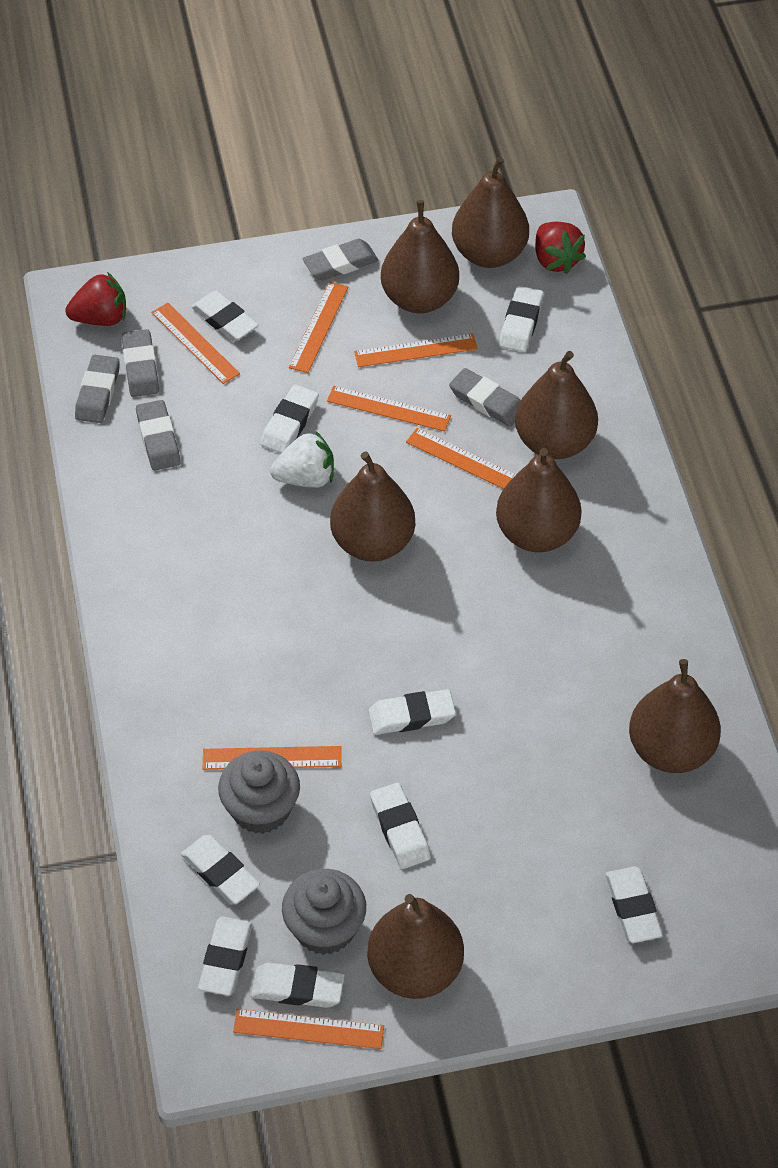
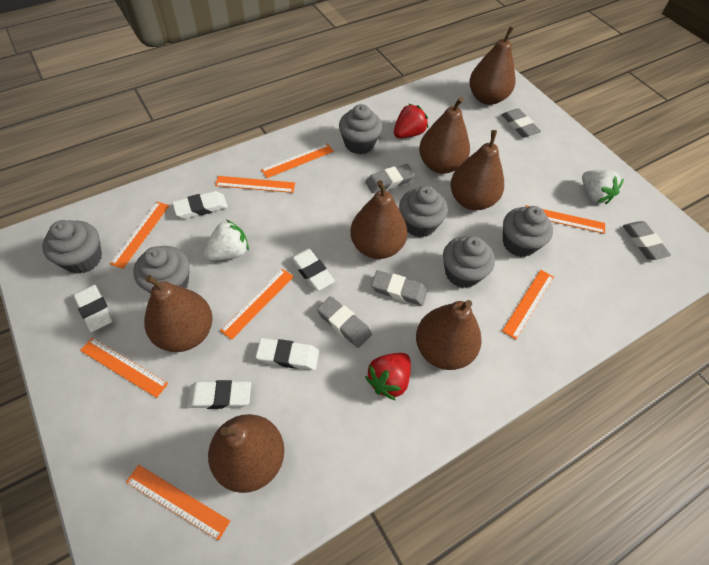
grey cupcake: 2 -> 6
orange ruler: 7 -> 8
white eraser: 9 -> 5
white strawberry: 1 -> 2

